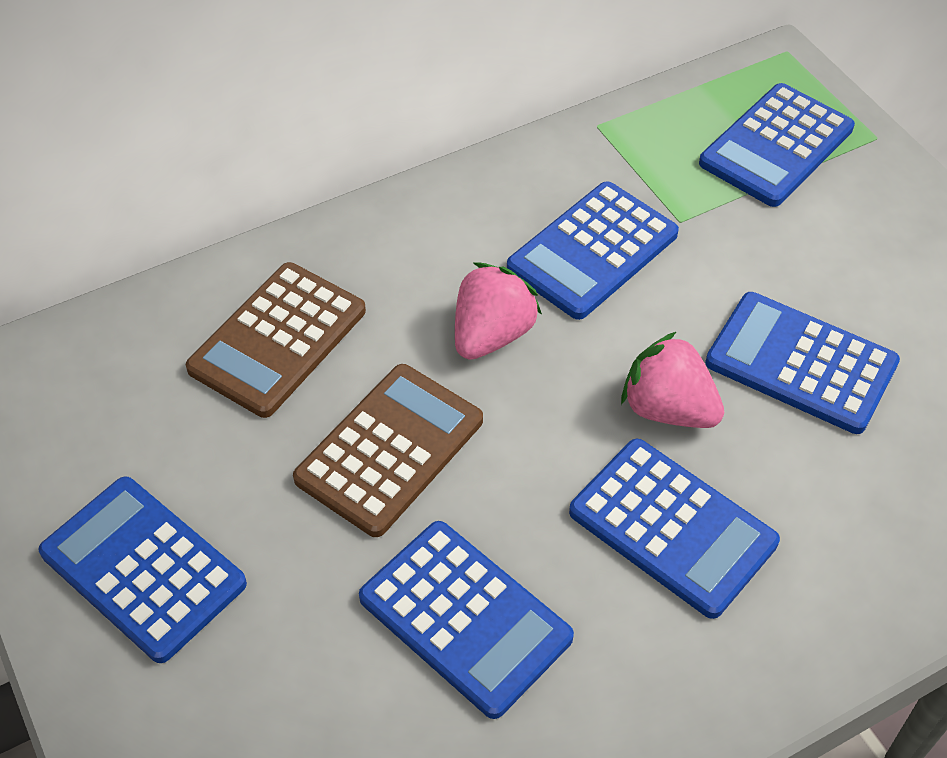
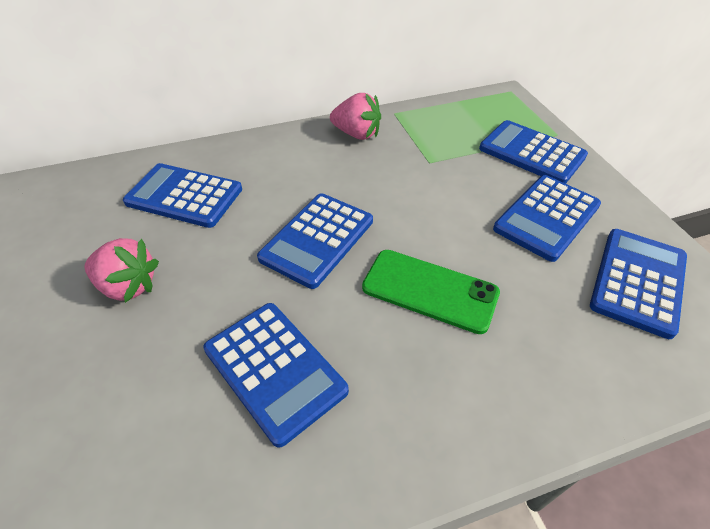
brown calculator: 2 -> 0
green phone: 0 -> 1

